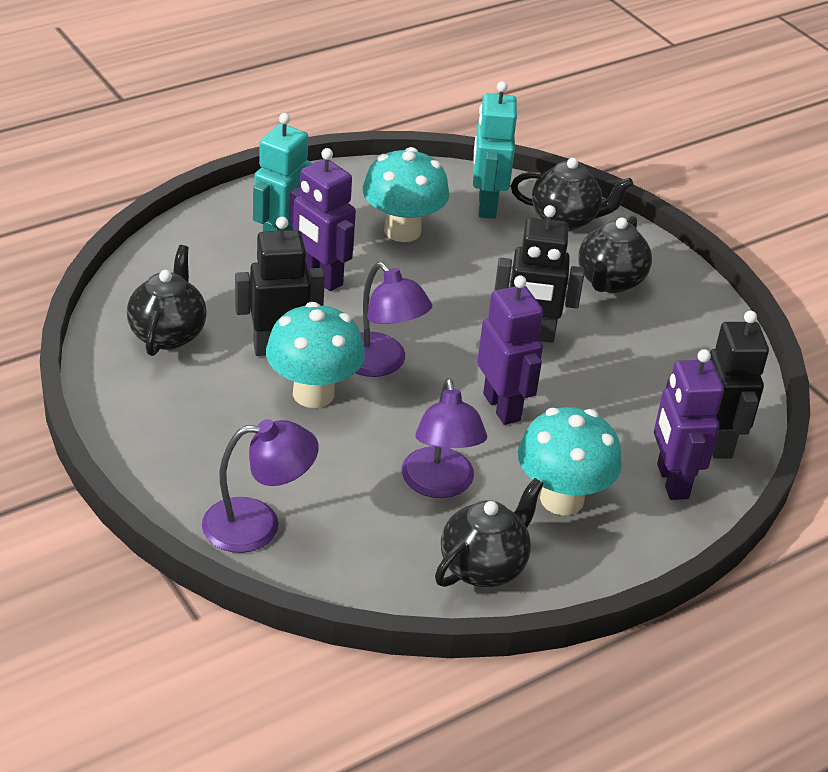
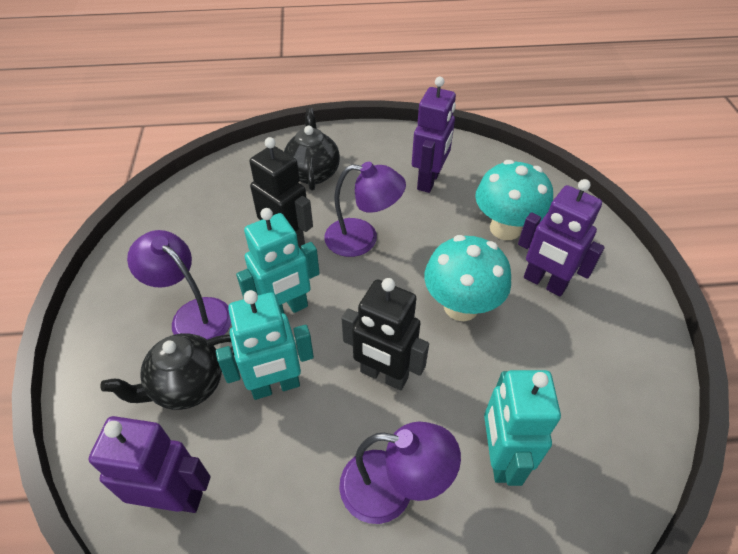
black robot: 3 -> 2
black teapot: 4 -> 2
turquoise mushroom: 3 -> 2
turquoise robot: 2 -> 3

